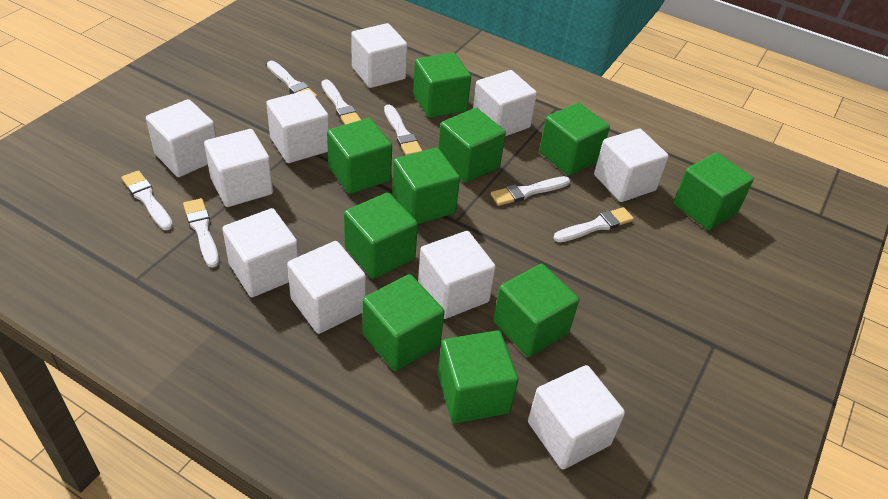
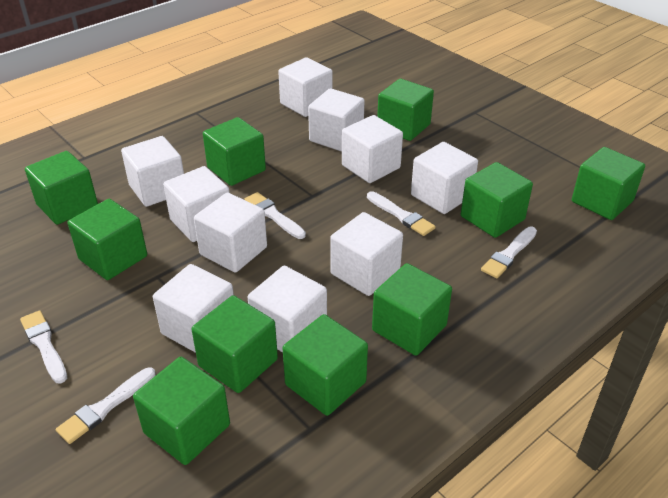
white brush: 7 -> 5

